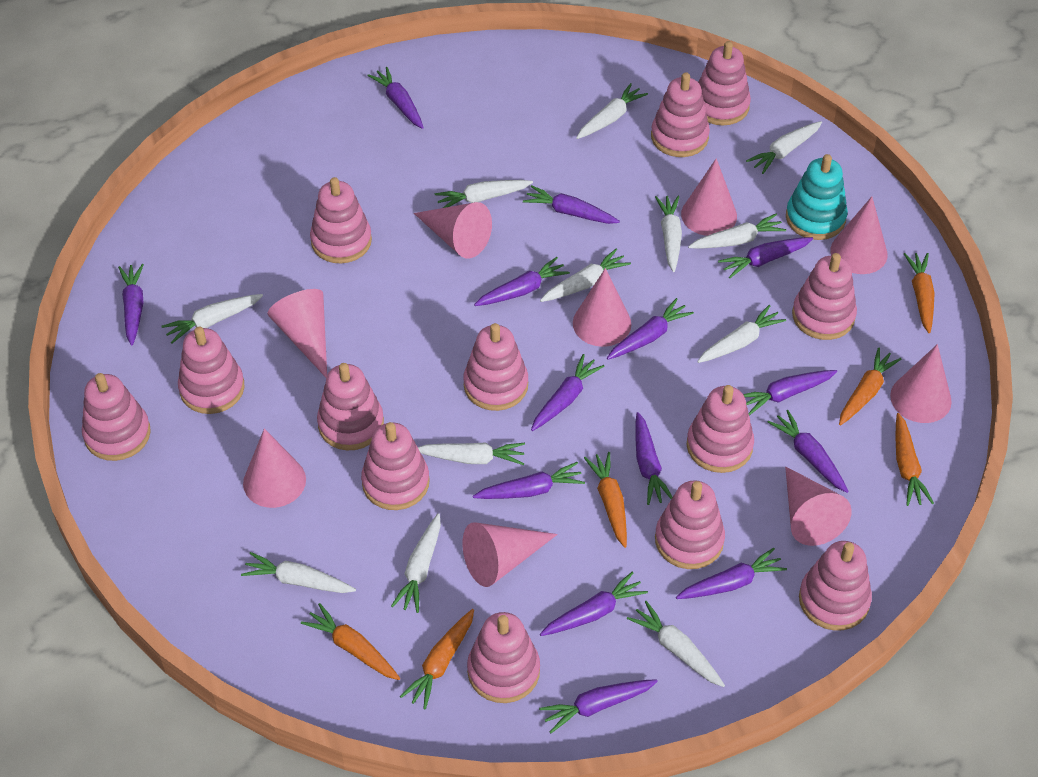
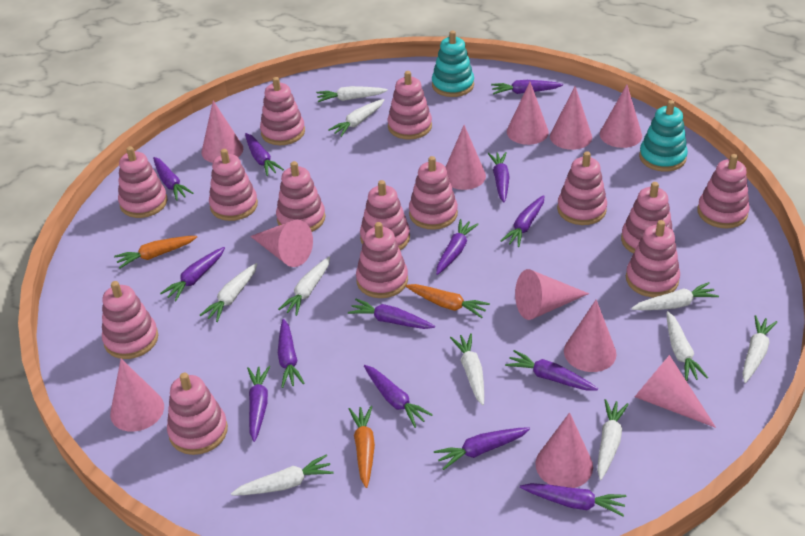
orange carrot: 6 -> 3
pink cone: 9 -> 11
pink stacking toy: 13 -> 14
turquoise stacking toy: 1 -> 2
white carrot: 12 -> 10

